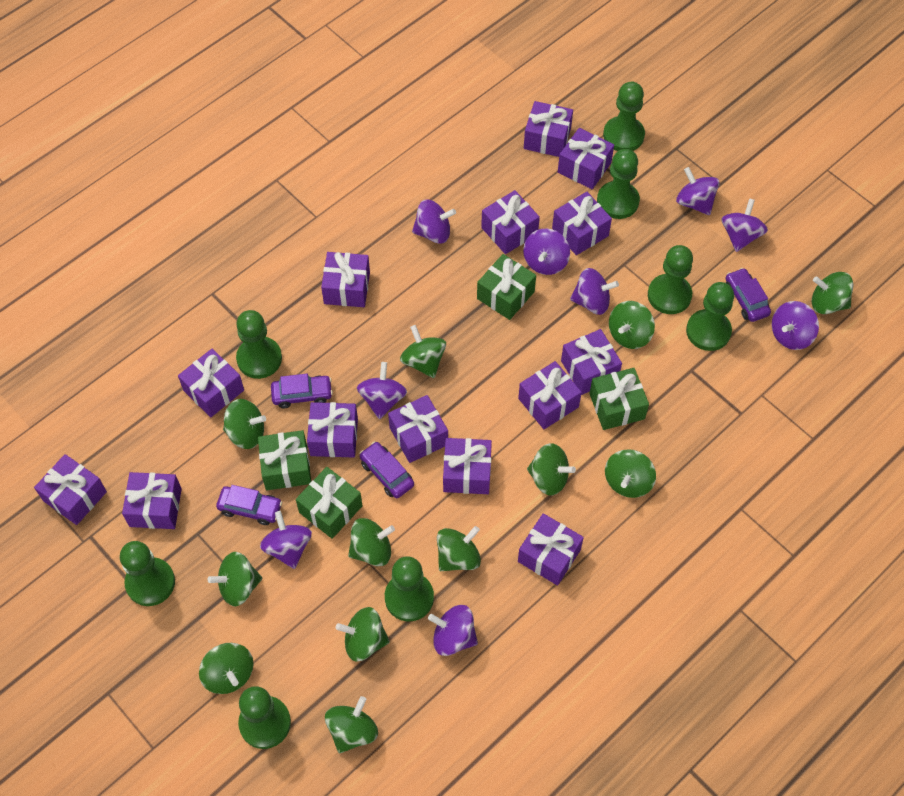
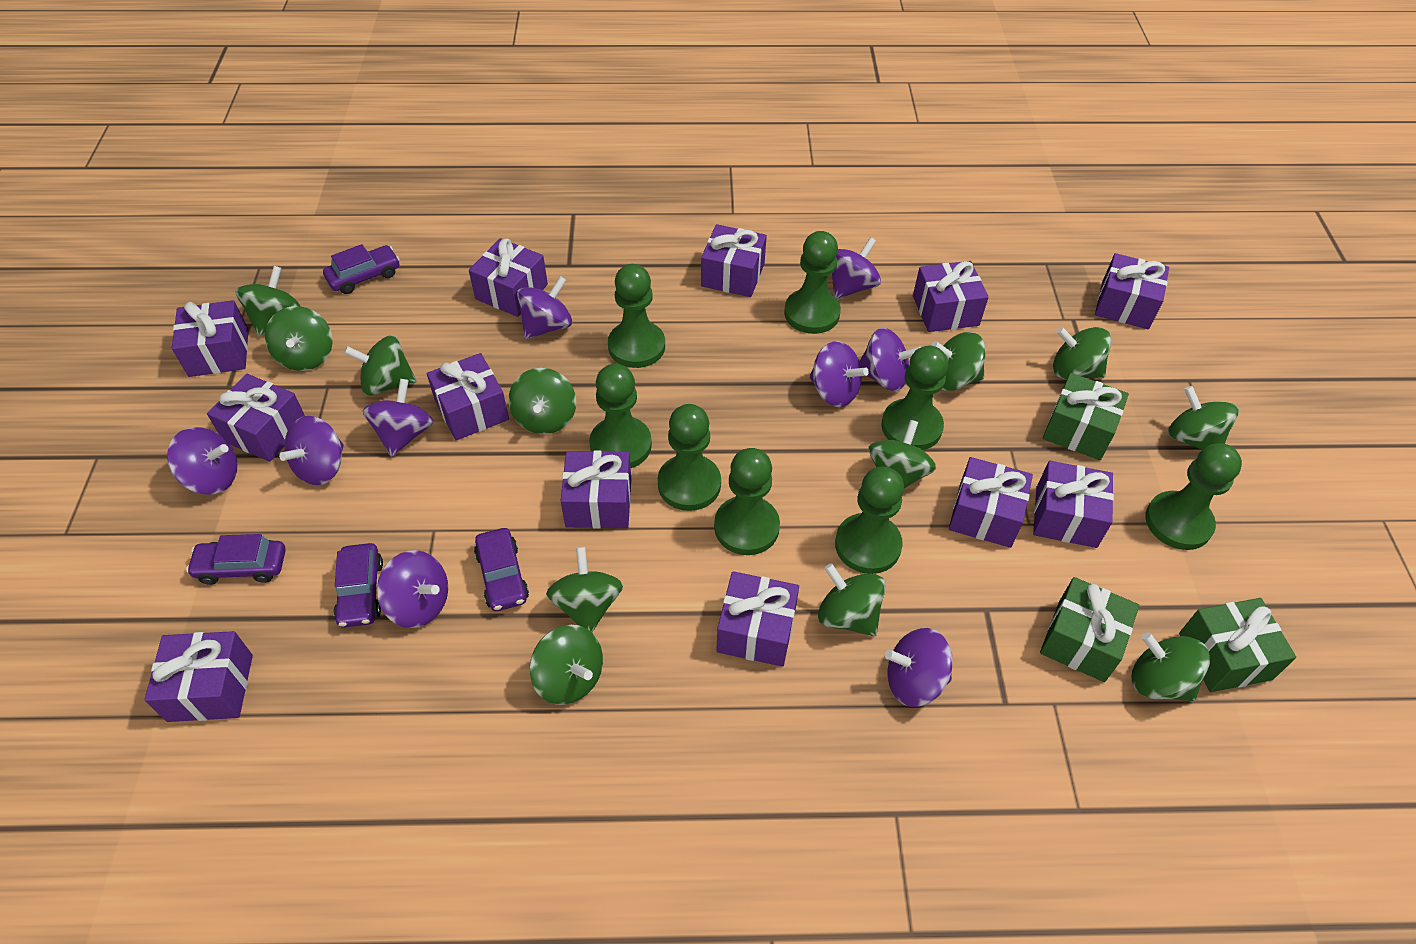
green gift: 4 -> 3
purple gift: 14 -> 12

